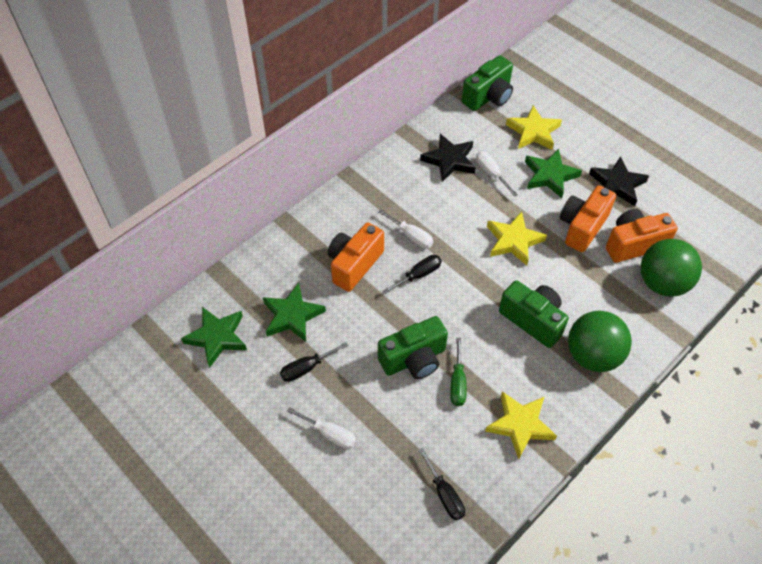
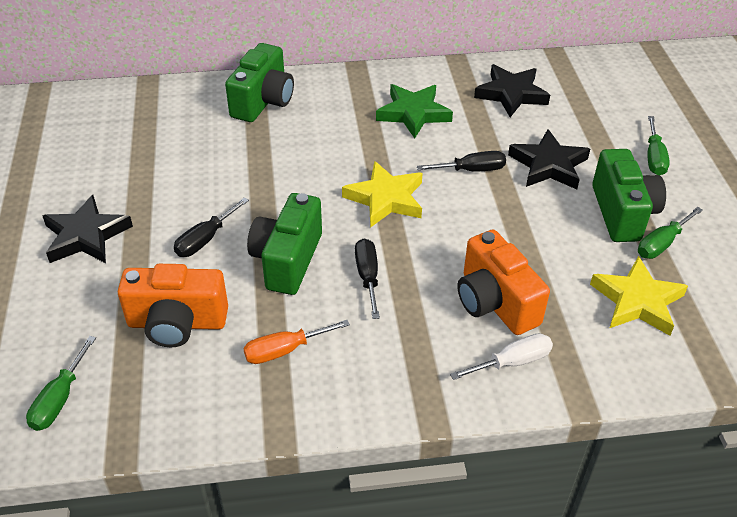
black star: 2 -> 3
green ball: 2 -> 0
green screwdriver: 1 -> 3
green star: 3 -> 1
orange camera: 3 -> 2
orange screwdriver: 0 -> 1
white screwdriver: 3 -> 1
yellow star: 3 -> 2

